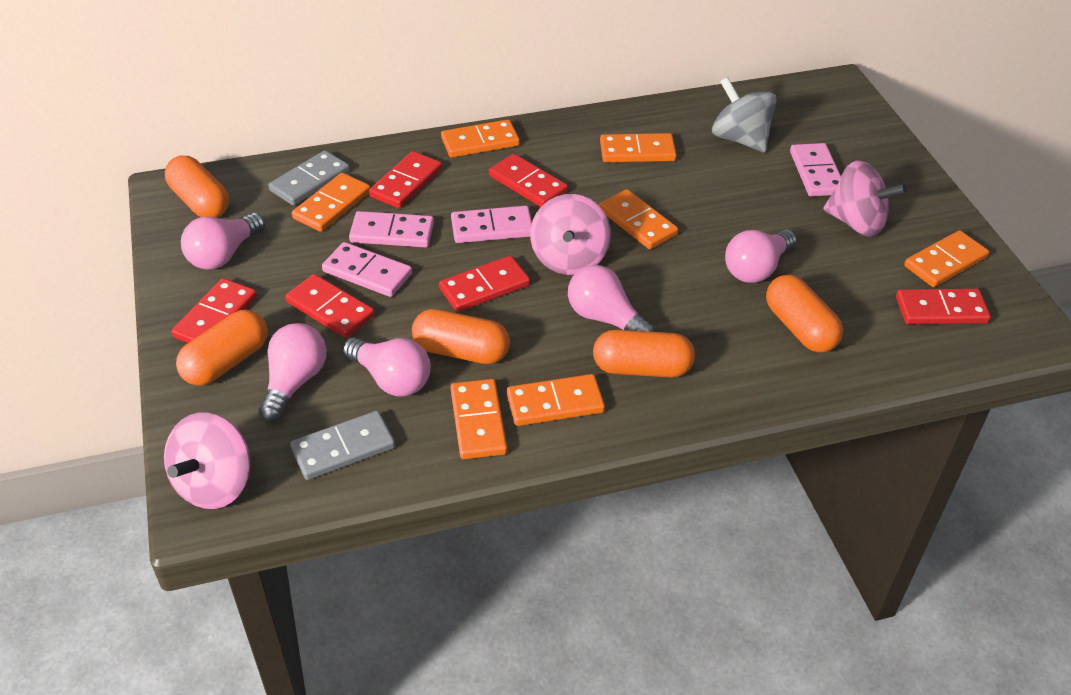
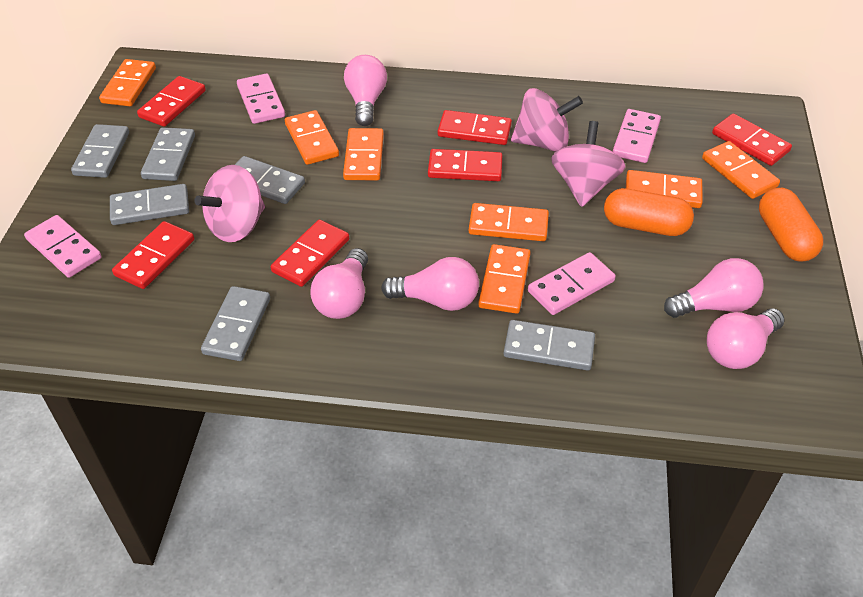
grey domino: 2 -> 6
grey spinning top: 1 -> 0
orange capsule: 5 -> 2

